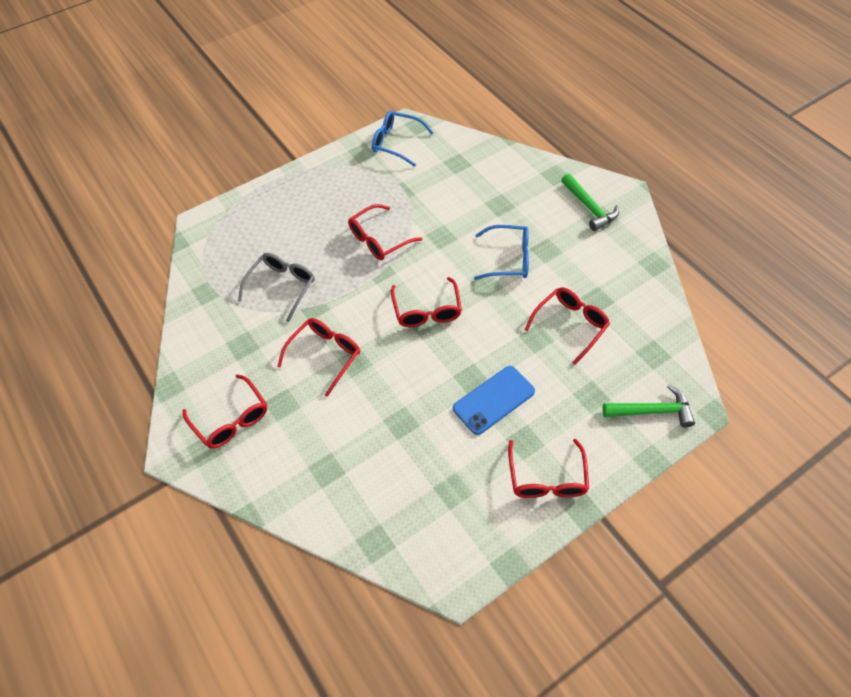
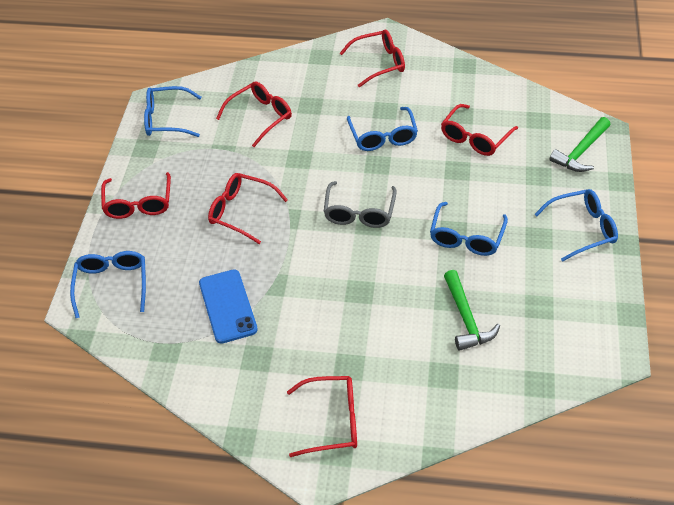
blue glasses: 2 -> 5

